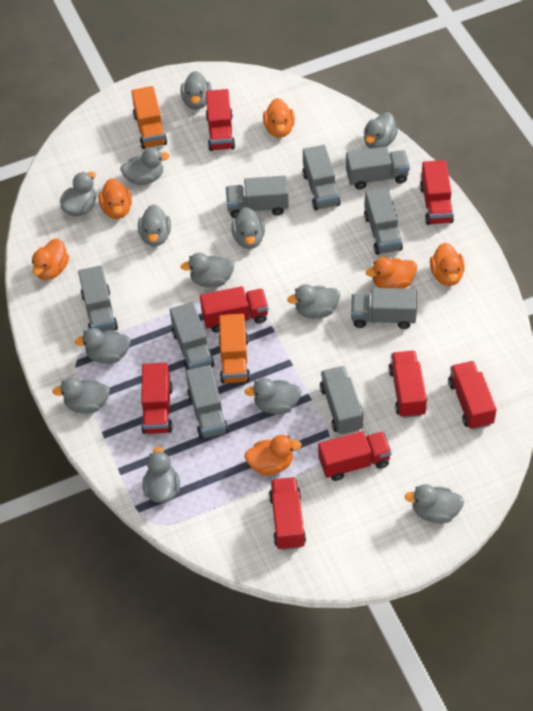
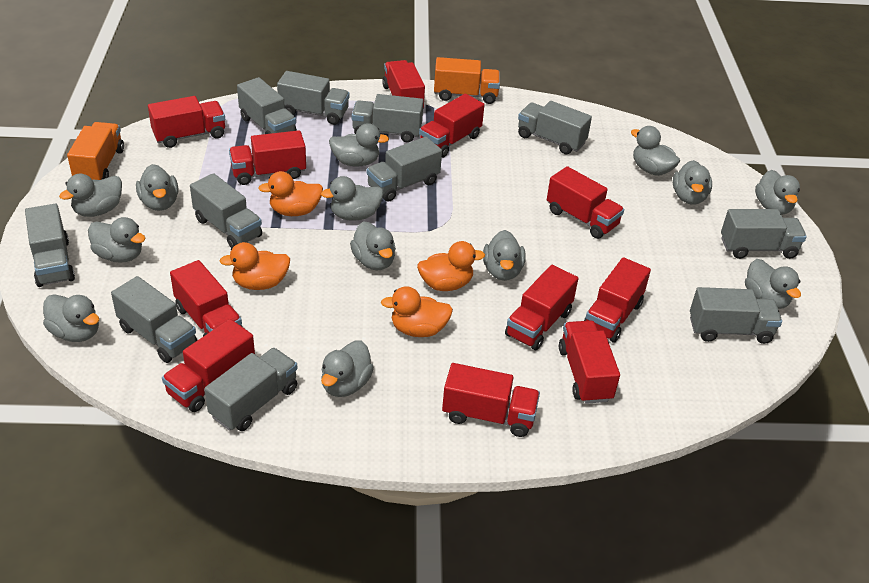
grey truck: 9 -> 11
orange duck: 6 -> 4
red truck: 8 -> 11

